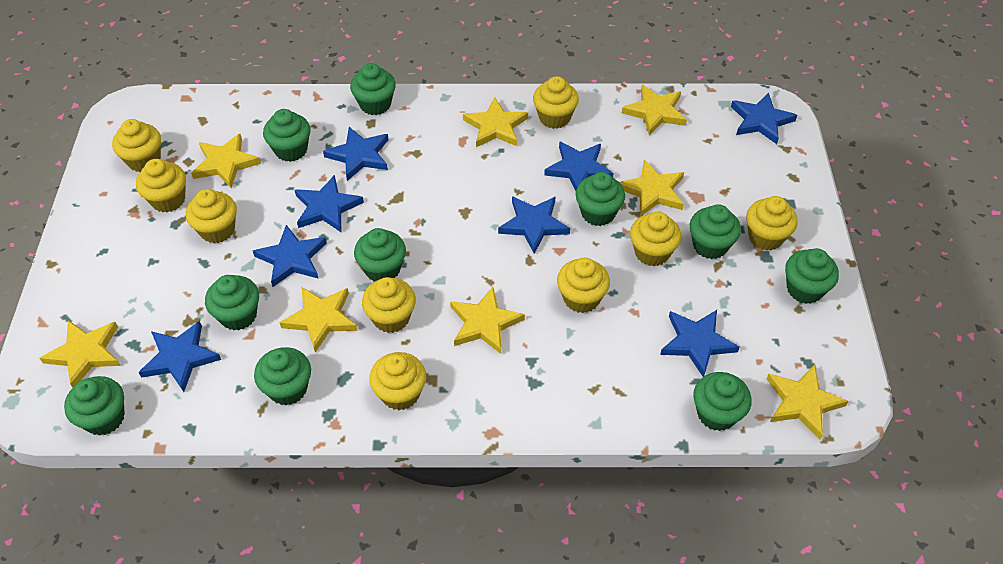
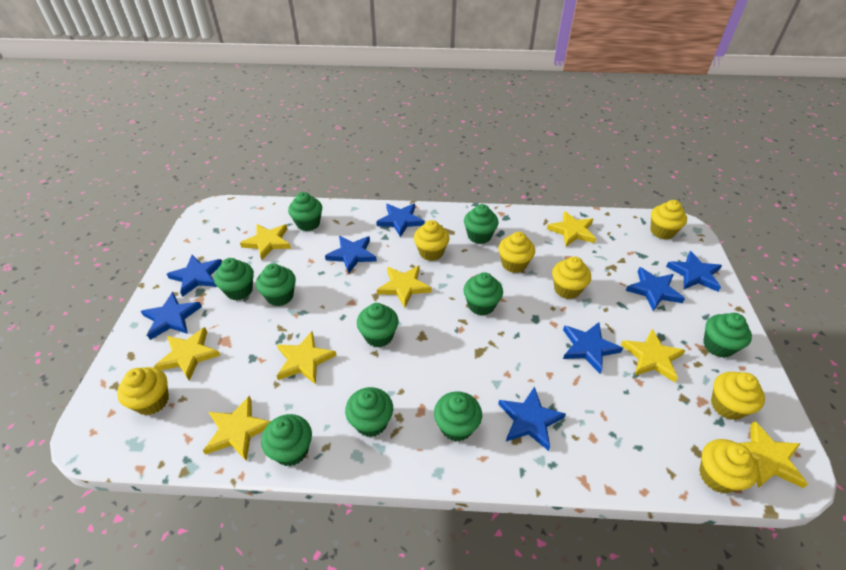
yellow cupcake: 9 -> 7

